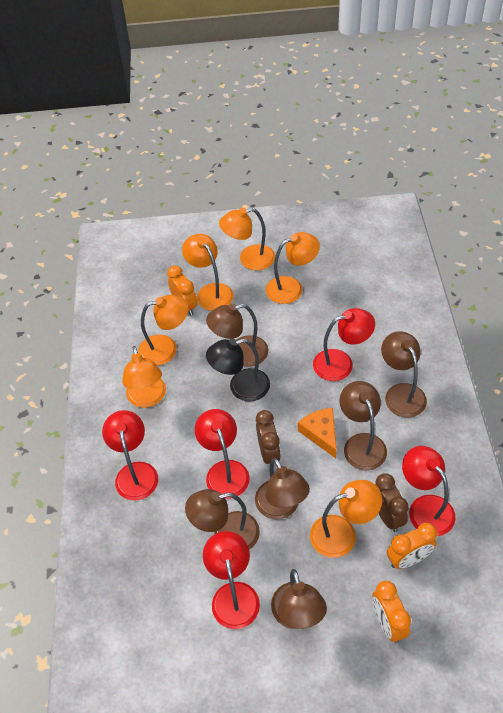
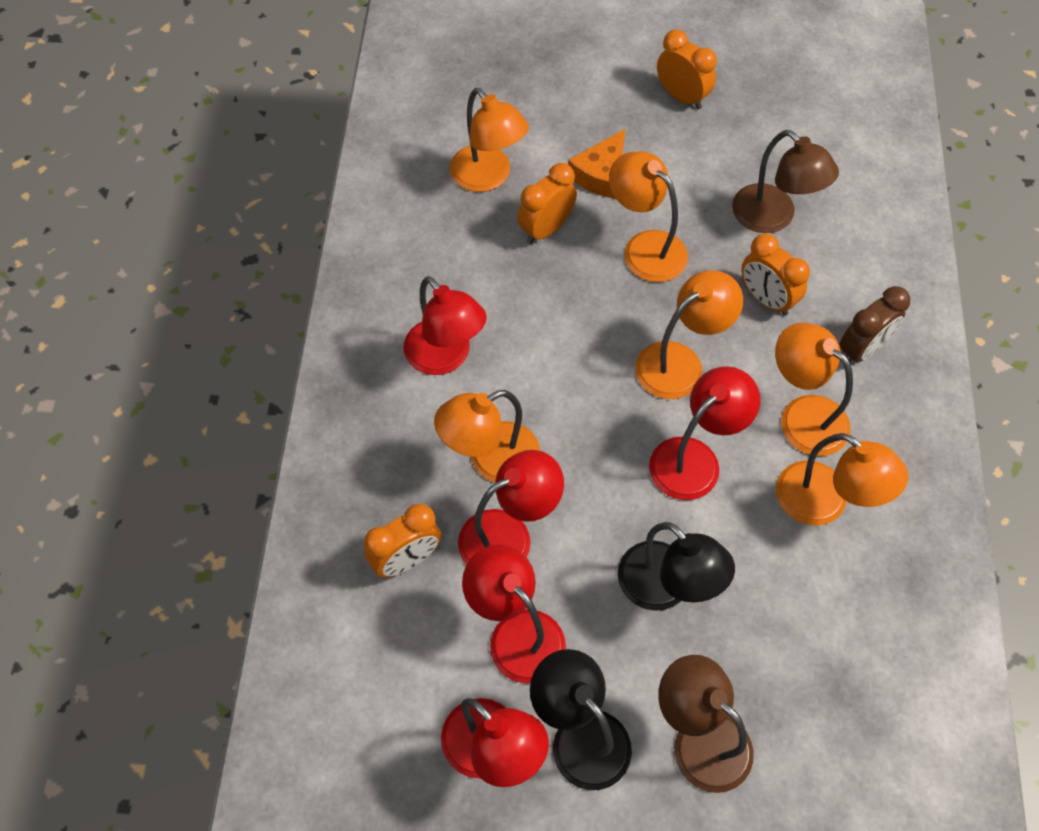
black lamp: 1 -> 2
brown clock: 2 -> 1
brown lamp: 6 -> 2
orange clock: 3 -> 4

